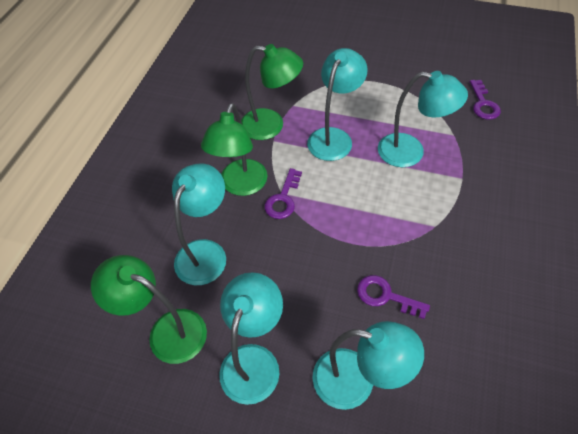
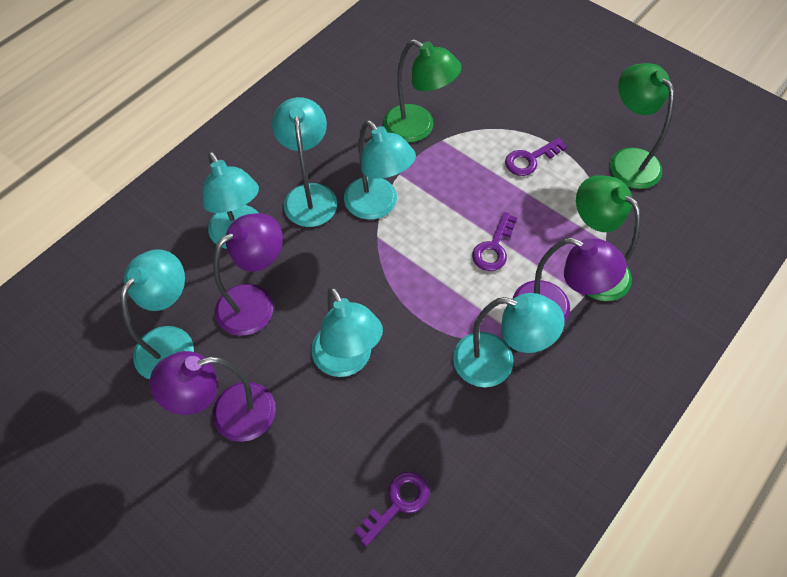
purple lamp: 0 -> 3
turquoise lamp: 5 -> 6

